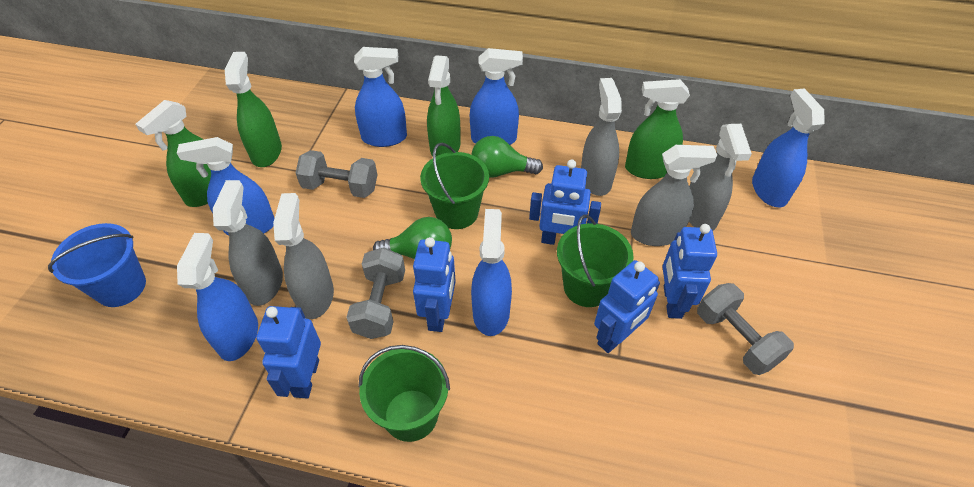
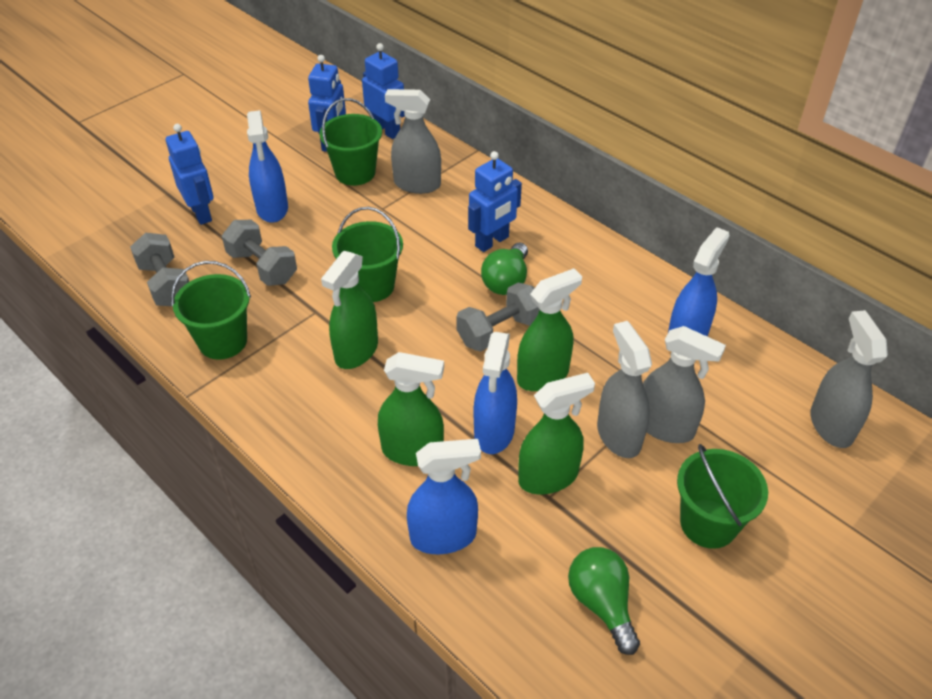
blue bucket: 1 -> 0
blue robot: 5 -> 4
blue spray bottle: 6 -> 4
green bucket: 3 -> 4
grey spray bottle: 5 -> 4

